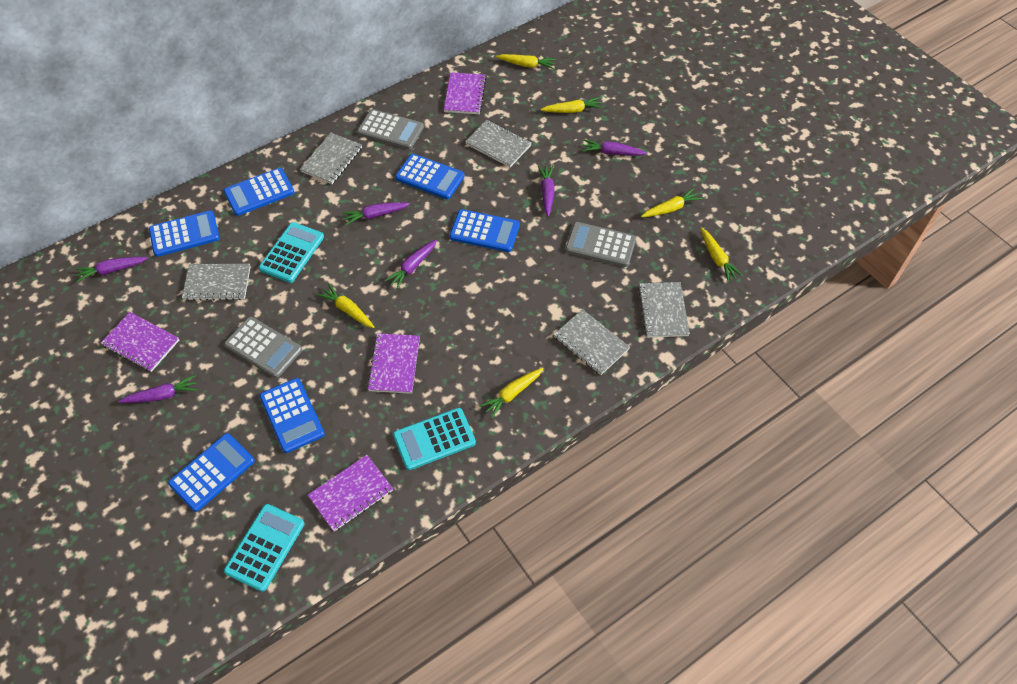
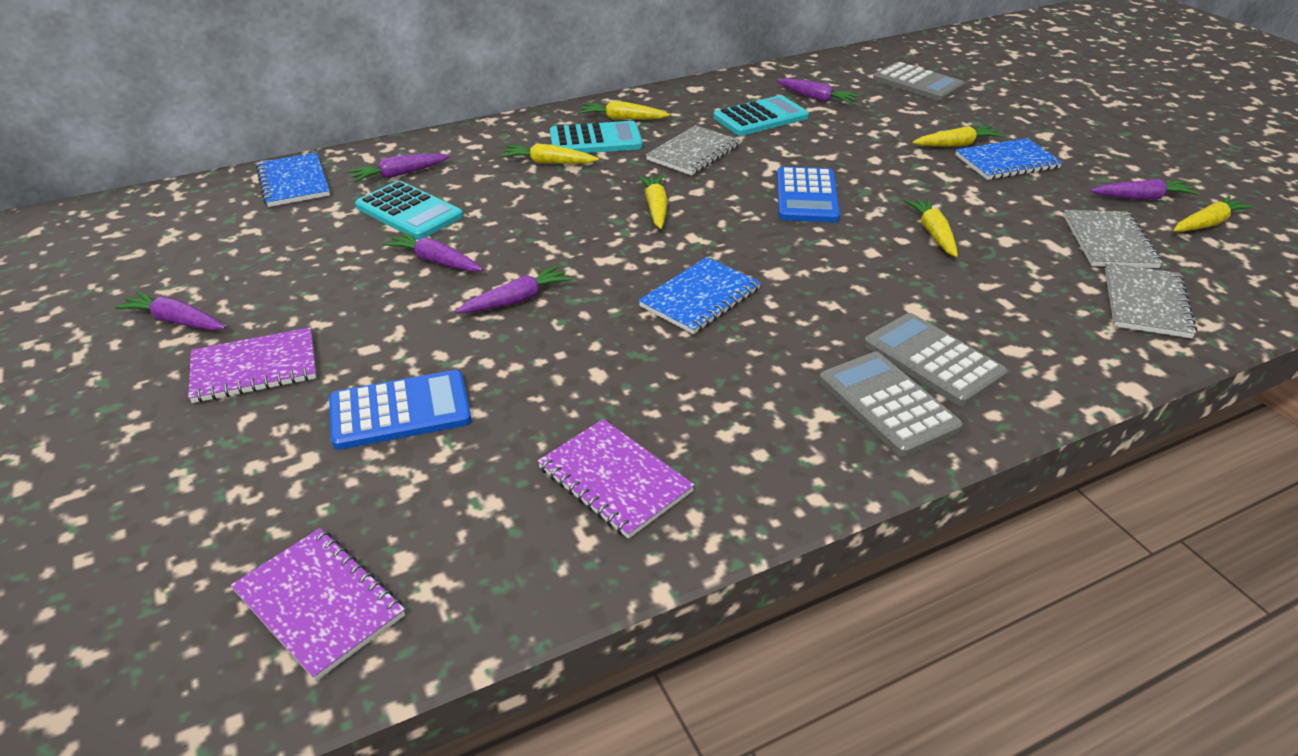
blue calculator: 6 -> 2
blue notebook: 0 -> 3
grey notebook: 5 -> 3
purple notebook: 4 -> 3

